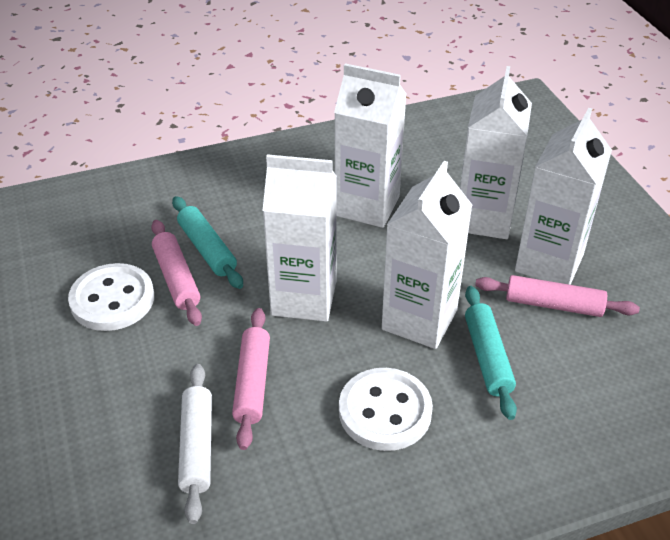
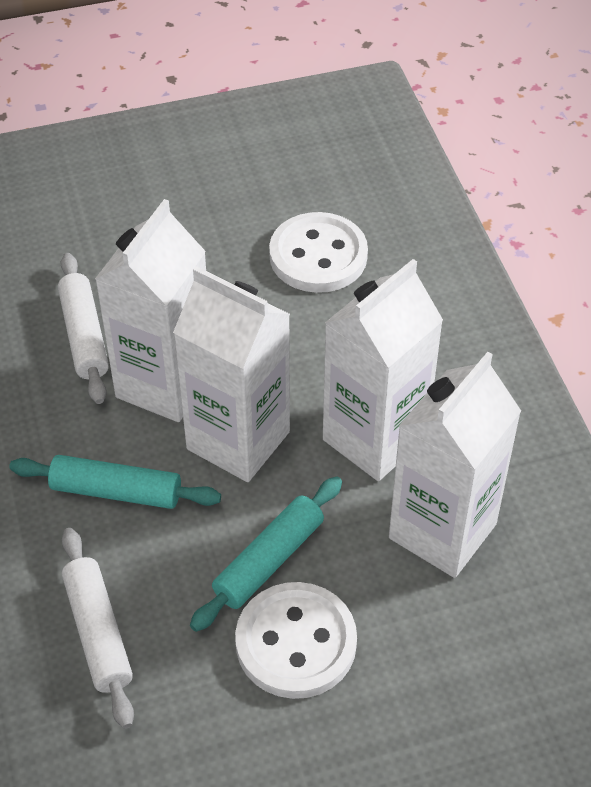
pink rolling pin: 3 -> 0
white carton: 5 -> 4
white rolling pin: 1 -> 2

